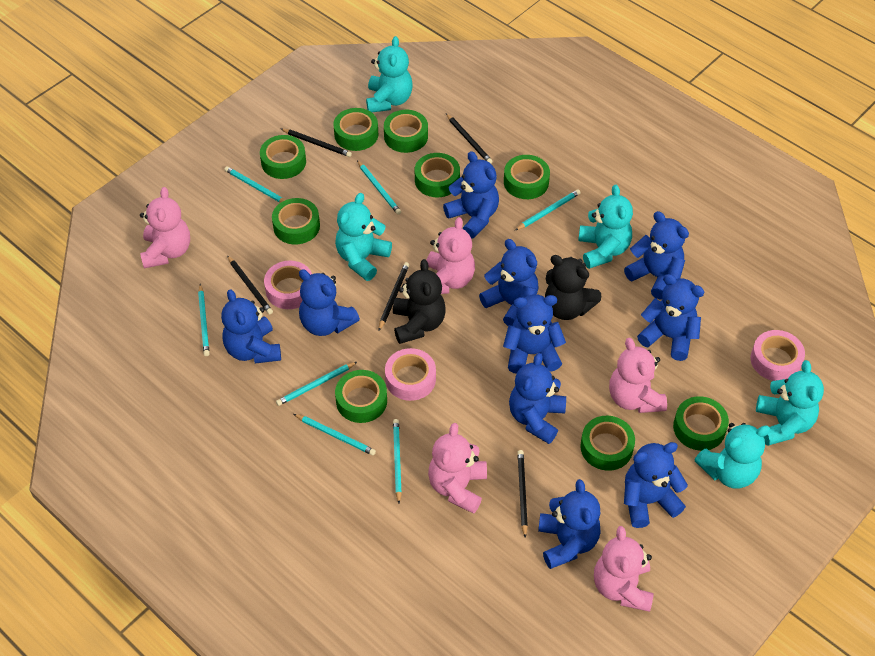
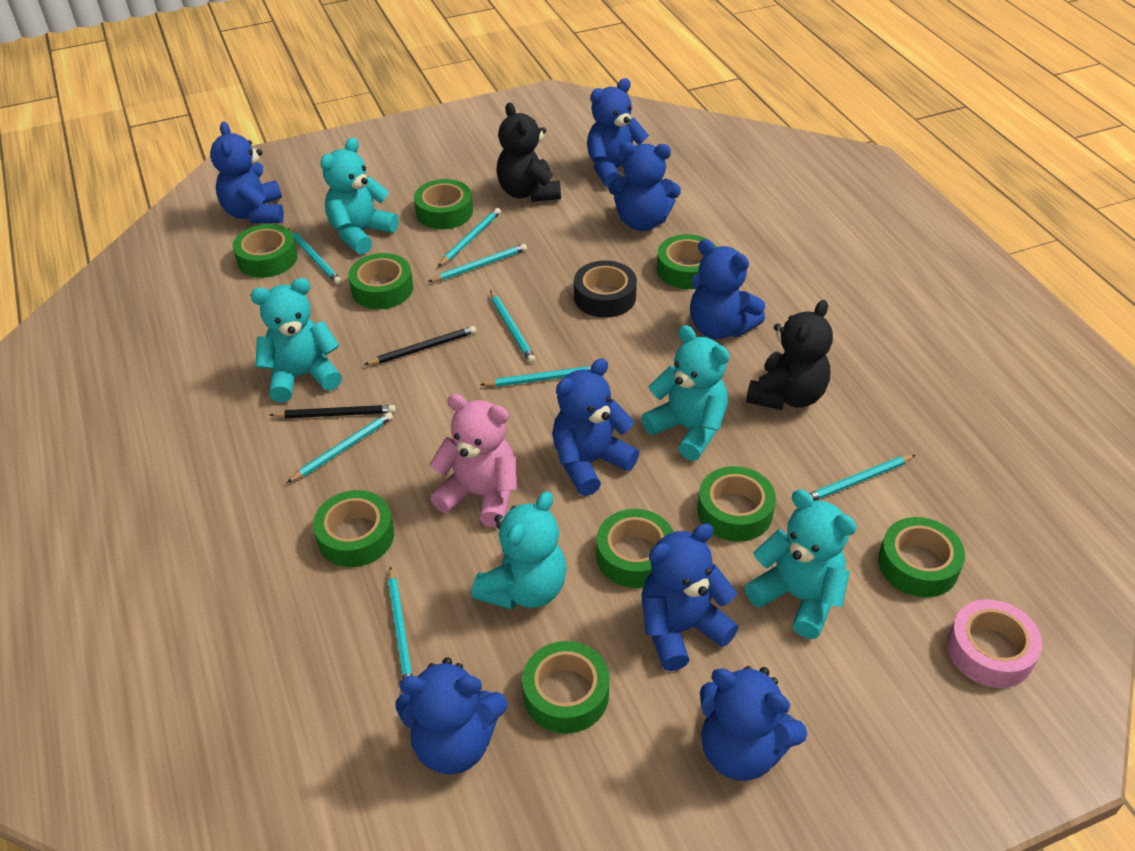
black pencil: 5 -> 2
black tape: 0 -> 1
blue teddy bear: 10 -> 8
pink tape: 3 -> 1
pink teddy bear: 5 -> 1
turquoise pencil: 7 -> 8

